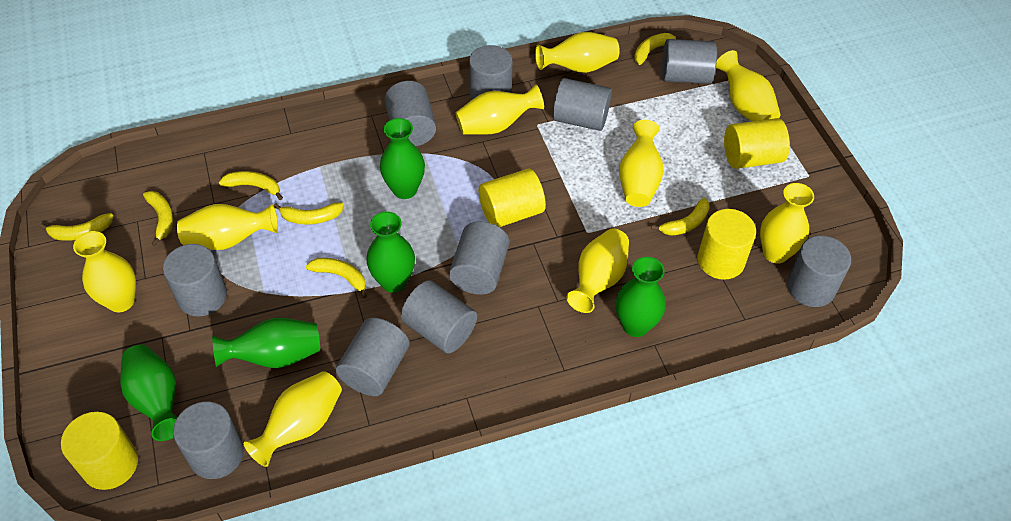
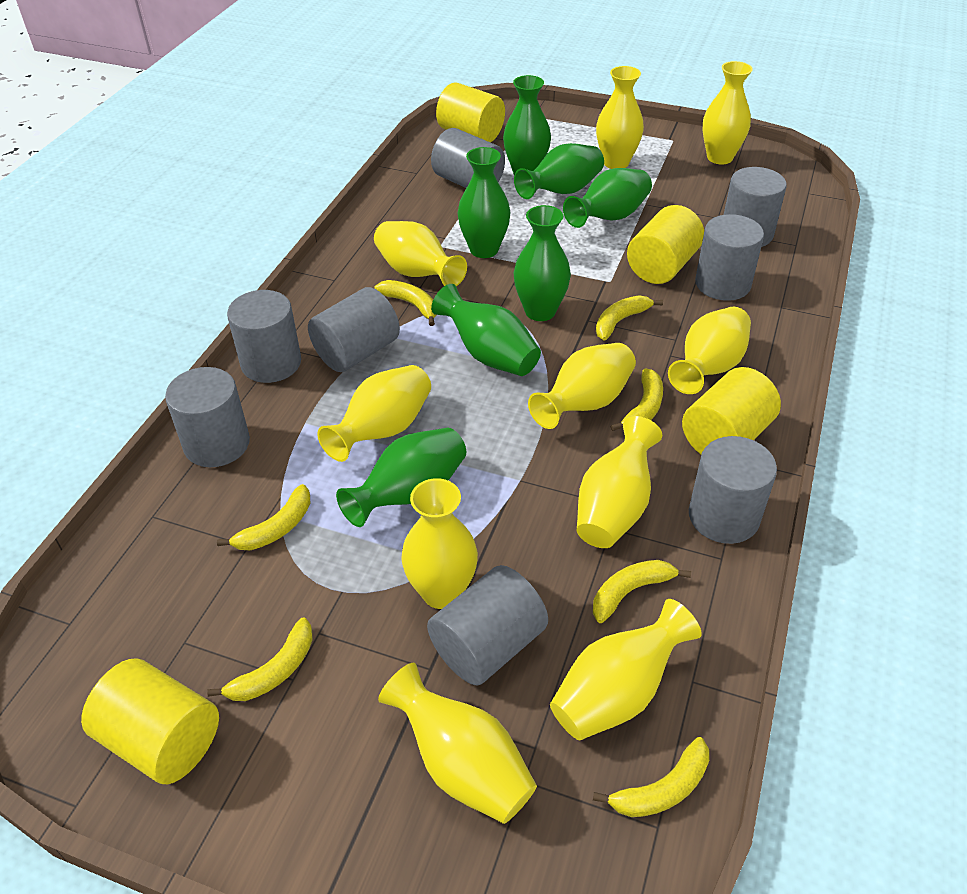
green vase: 5 -> 7
grey cylinder: 10 -> 8
yellow vase: 9 -> 10

